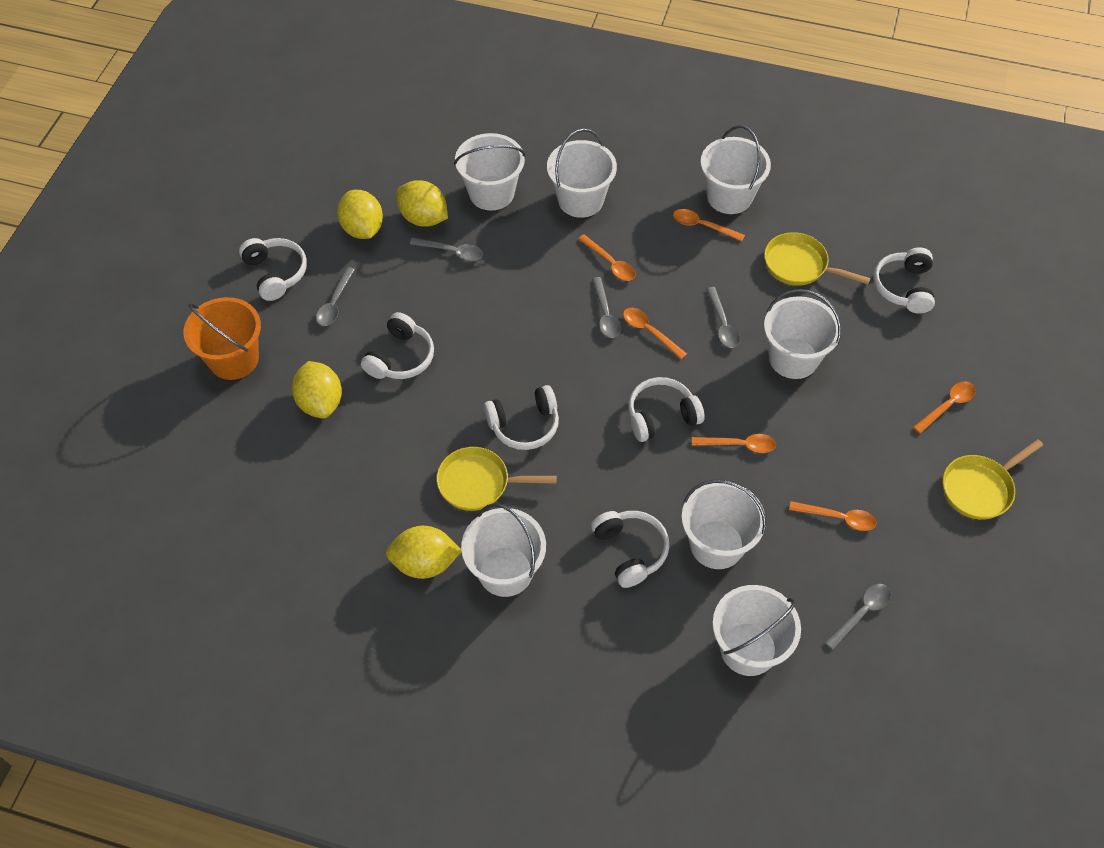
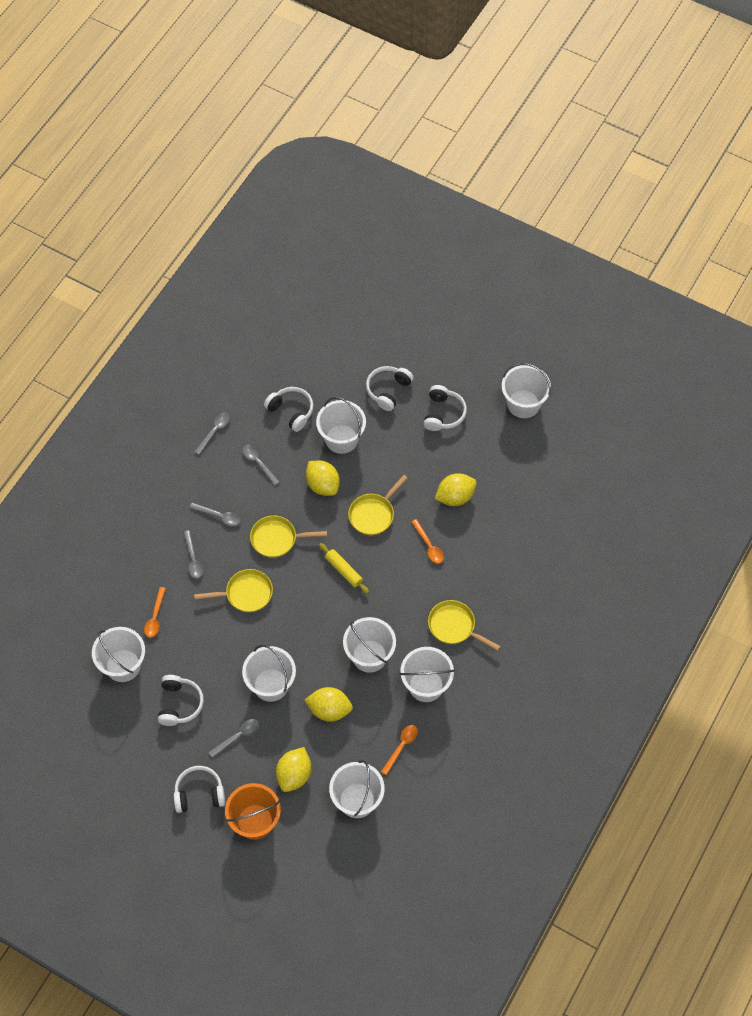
orange spoon: 6 -> 3
white headphones: 6 -> 5
yellow pan: 3 -> 4
yellow rolling pin: 0 -> 1

